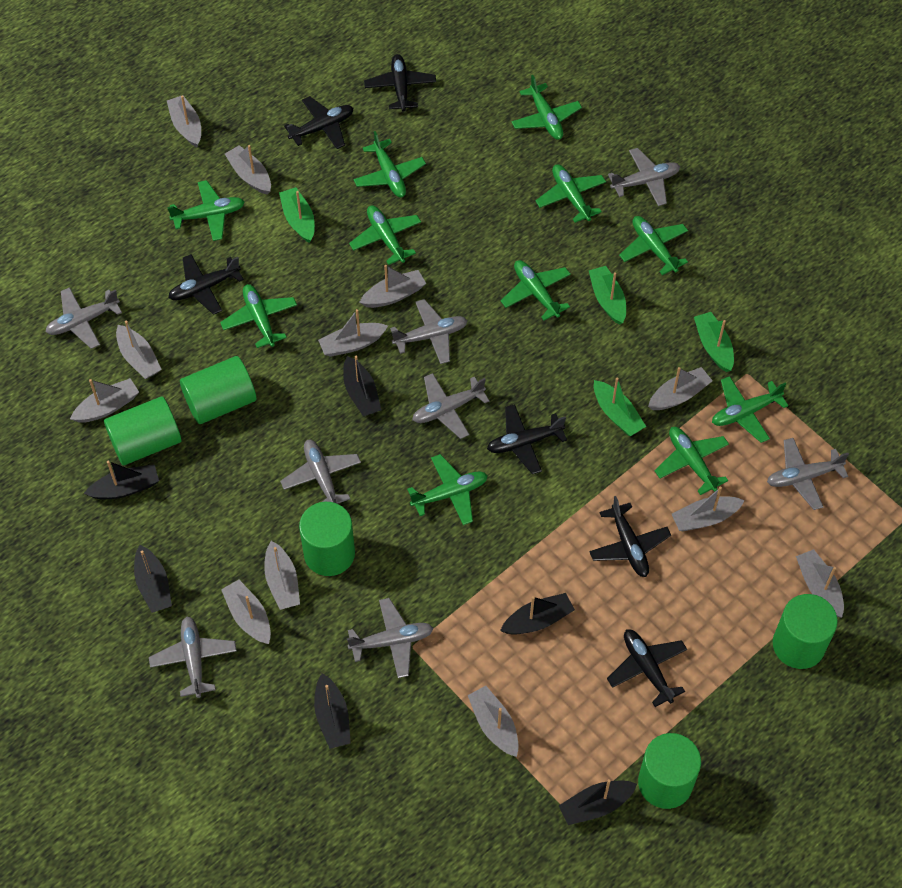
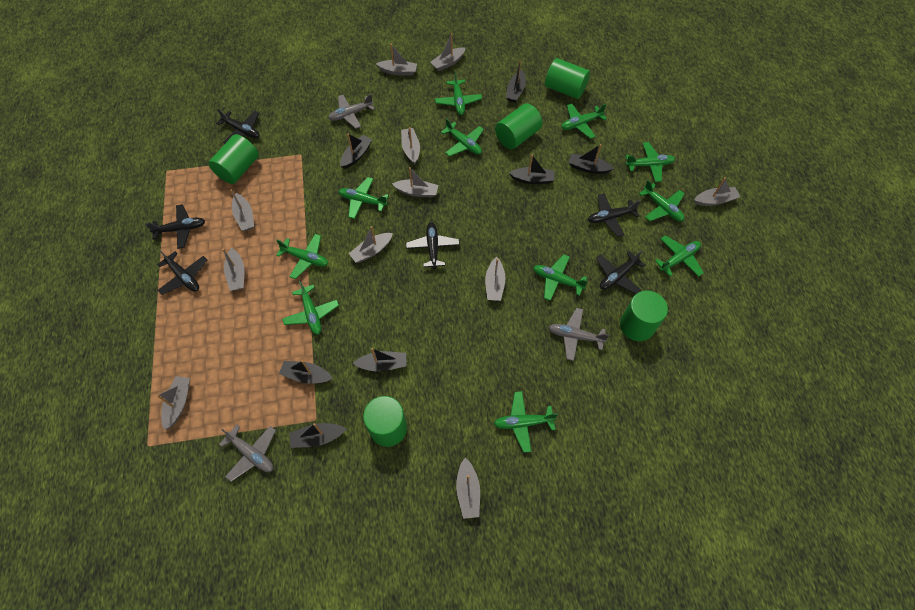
black boat: 6 -> 7
green boat: 4 -> 0
grey boat: 12 -> 11
grey plane: 8 -> 3

